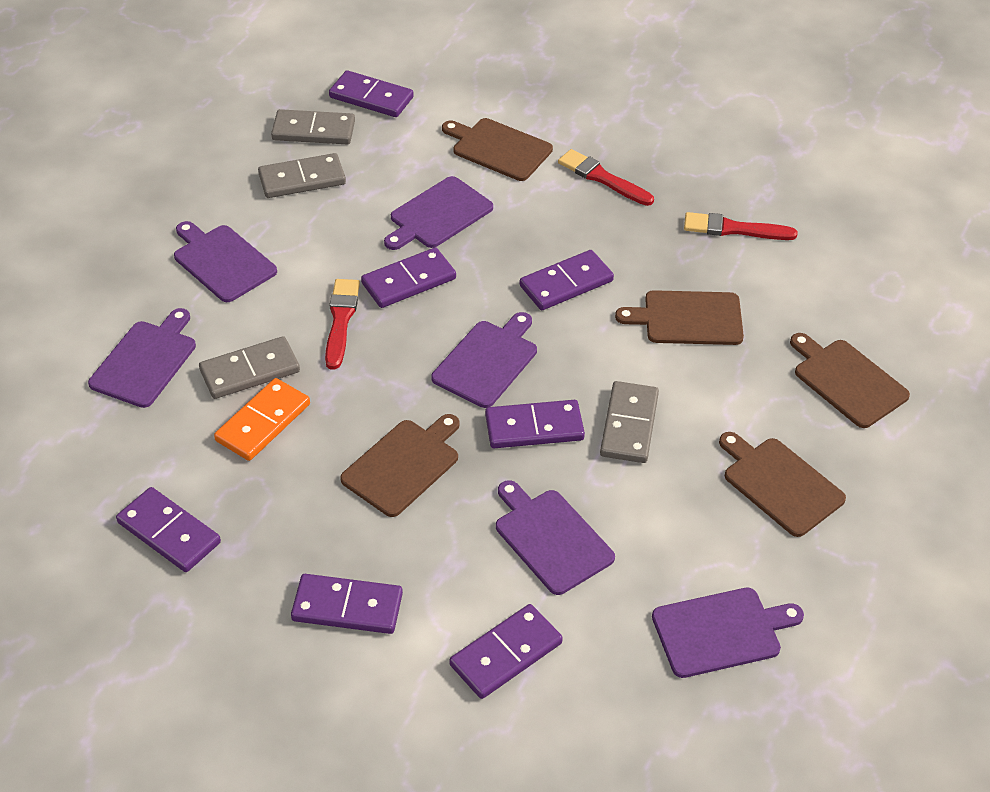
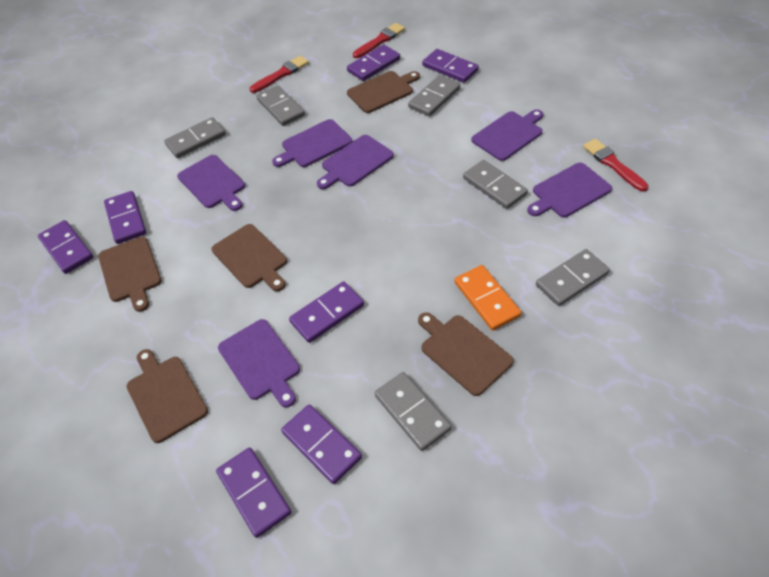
grey domino: 4 -> 6

